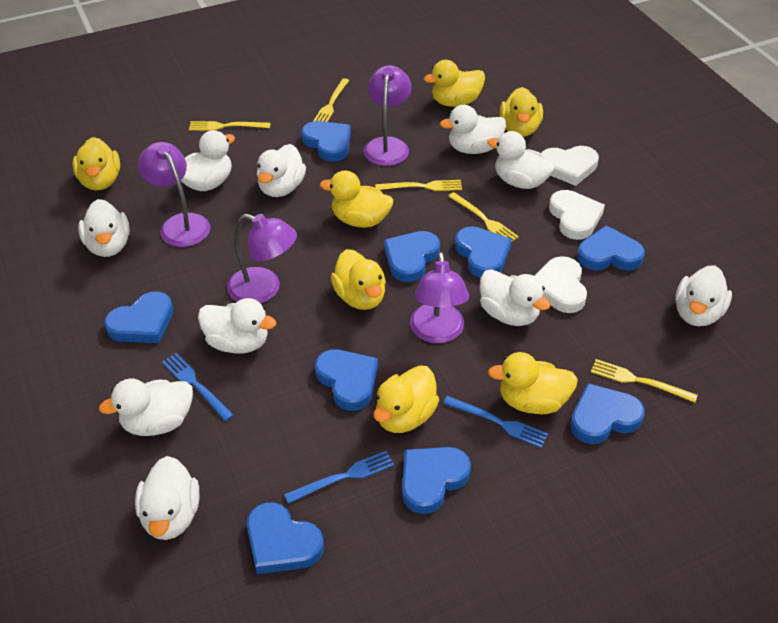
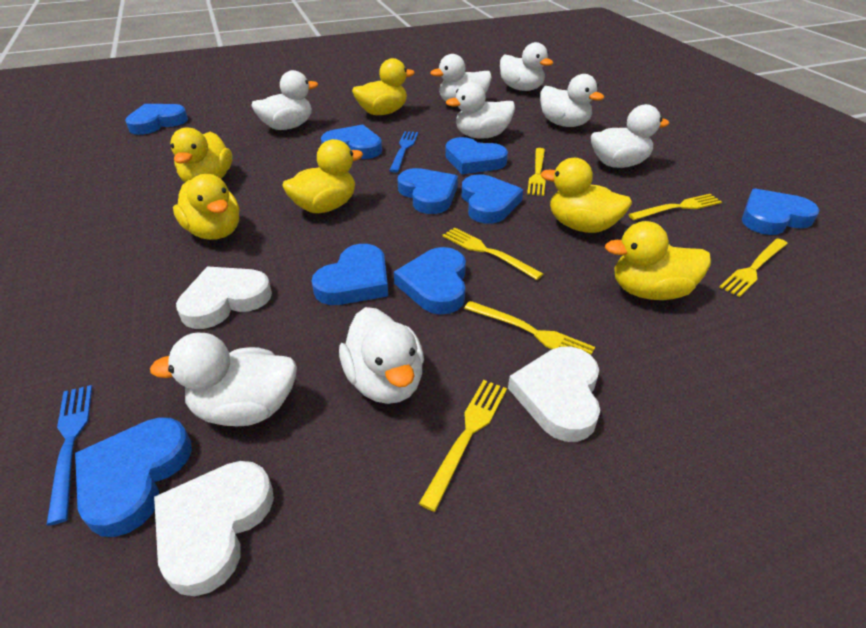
blue fork: 3 -> 2
purple lamp: 4 -> 0
white duck: 10 -> 8
yellow duck: 7 -> 6
yellow fork: 5 -> 6

